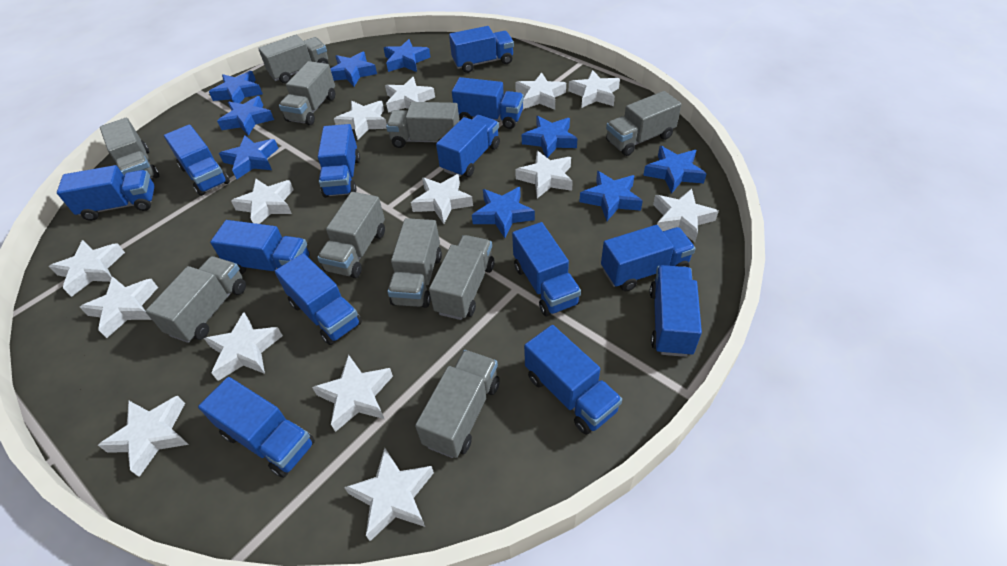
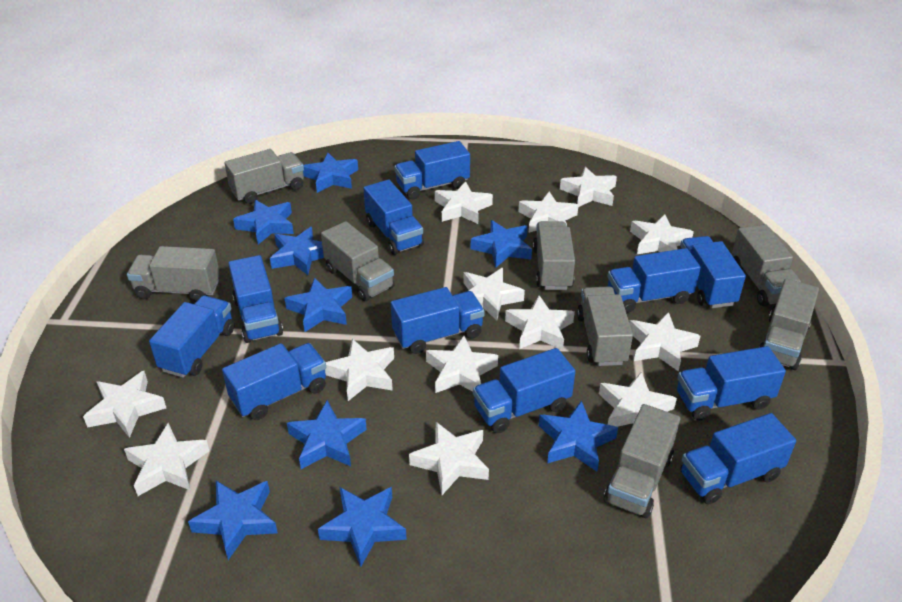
blue truck: 13 -> 11
grey truck: 10 -> 8
white star: 14 -> 13

